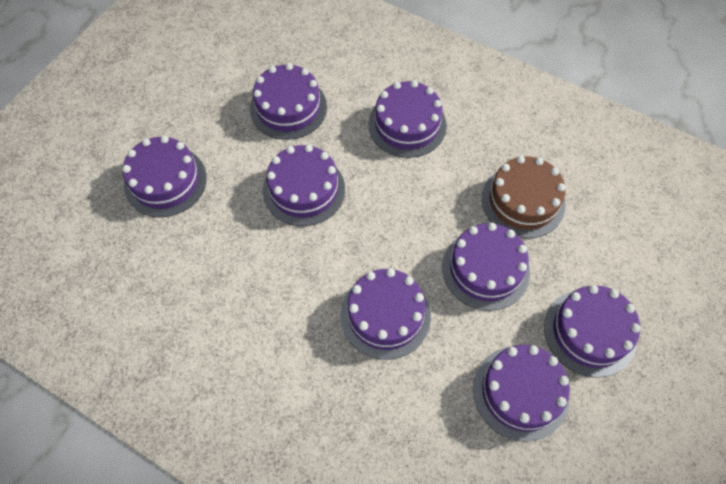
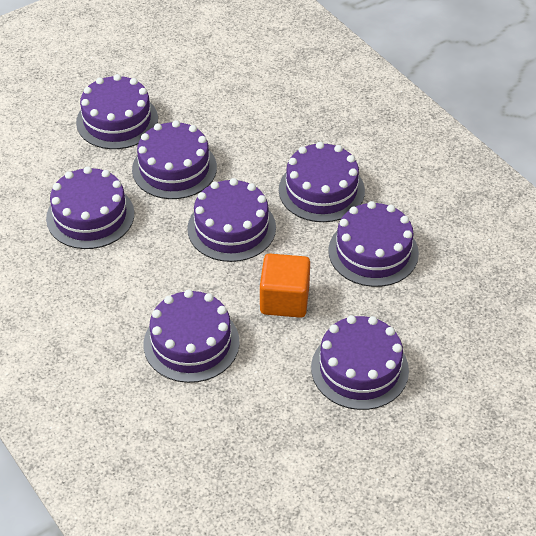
brown cake: 1 -> 0
orange cube: 0 -> 1

